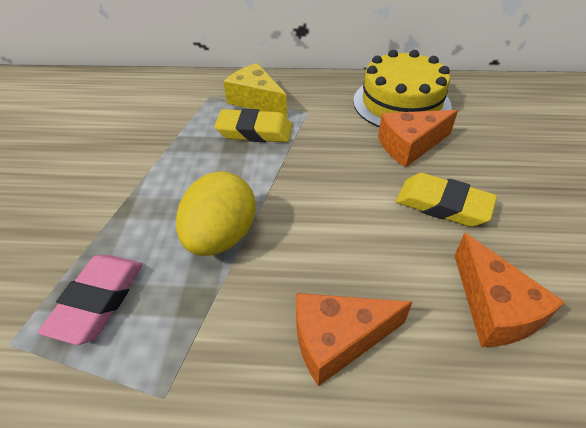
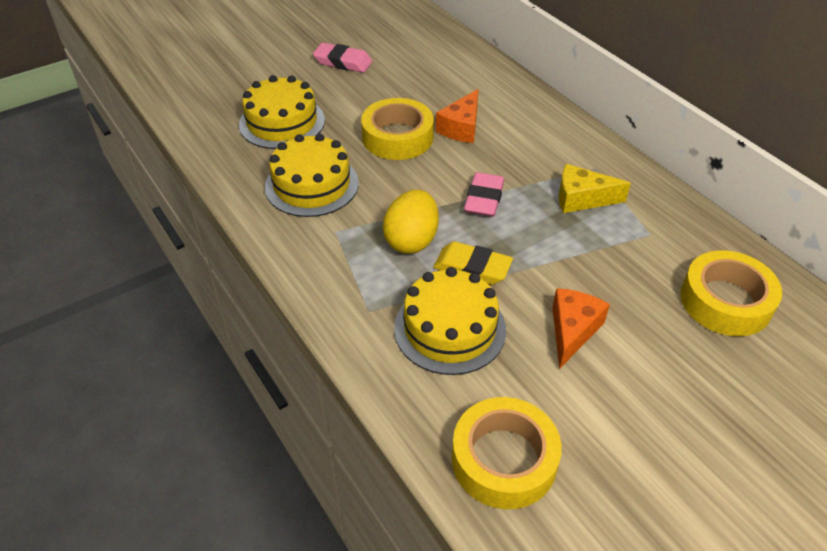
orange cheese: 3 -> 2
pink eraser: 1 -> 2
yellow cake: 1 -> 3
yellow eraser: 2 -> 1
yellow tape: 0 -> 3

